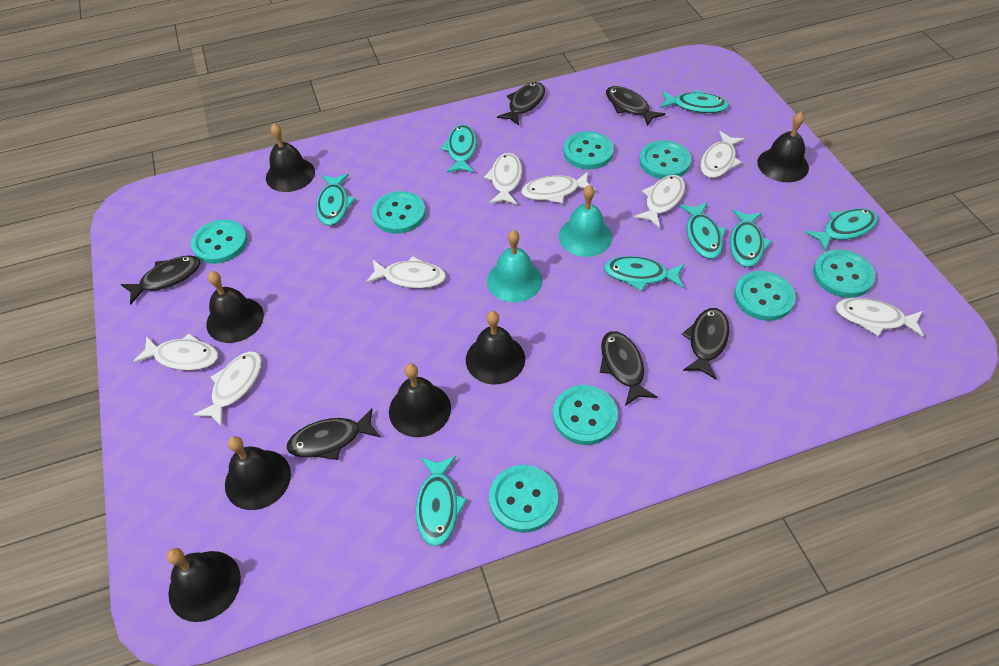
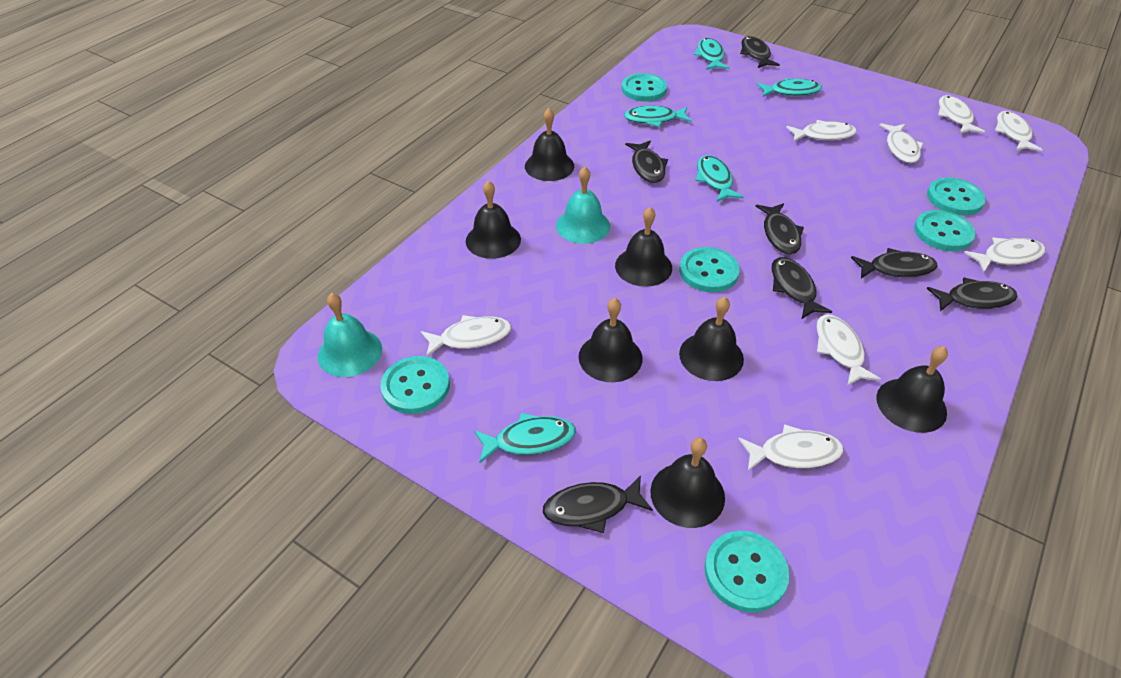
black fish: 6 -> 7
turquoise button: 8 -> 6
turquoise fish: 8 -> 5

